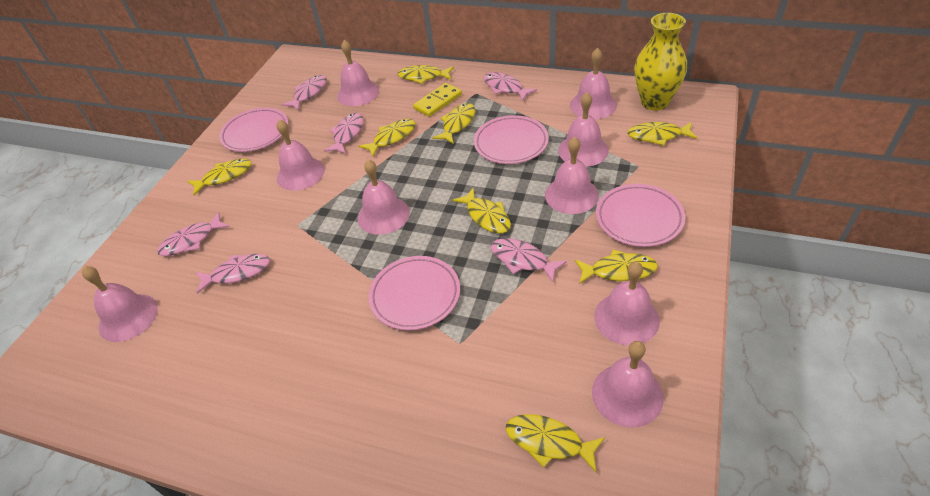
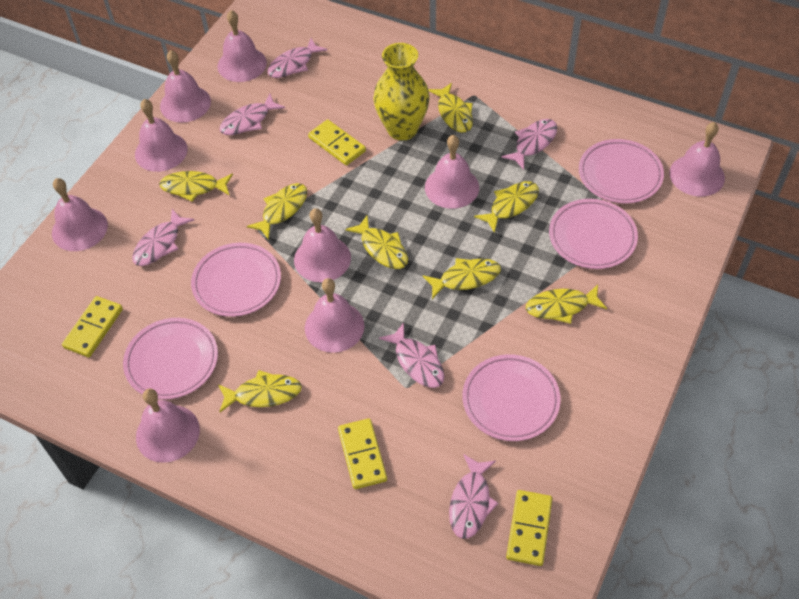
pink plate: 4 -> 5
yellow domino: 1 -> 4

